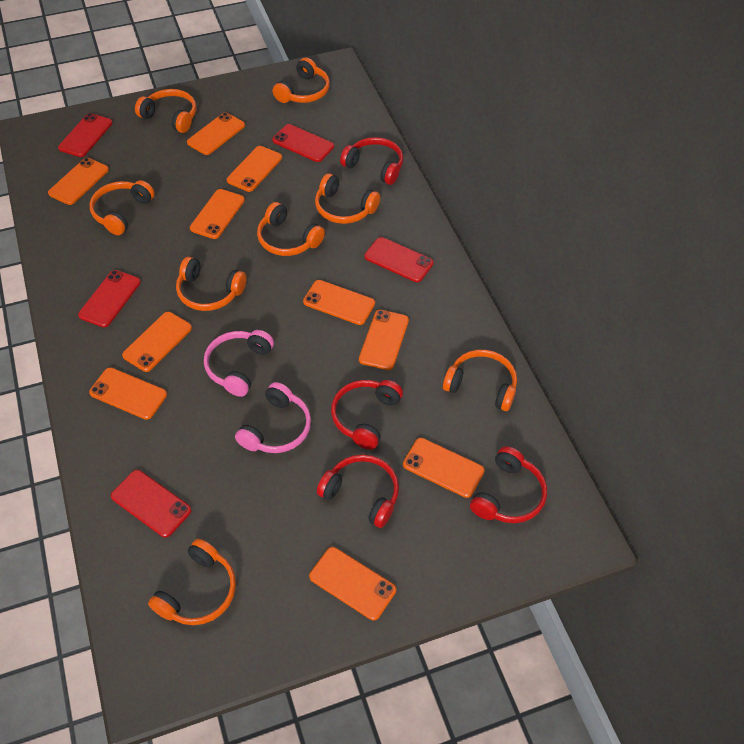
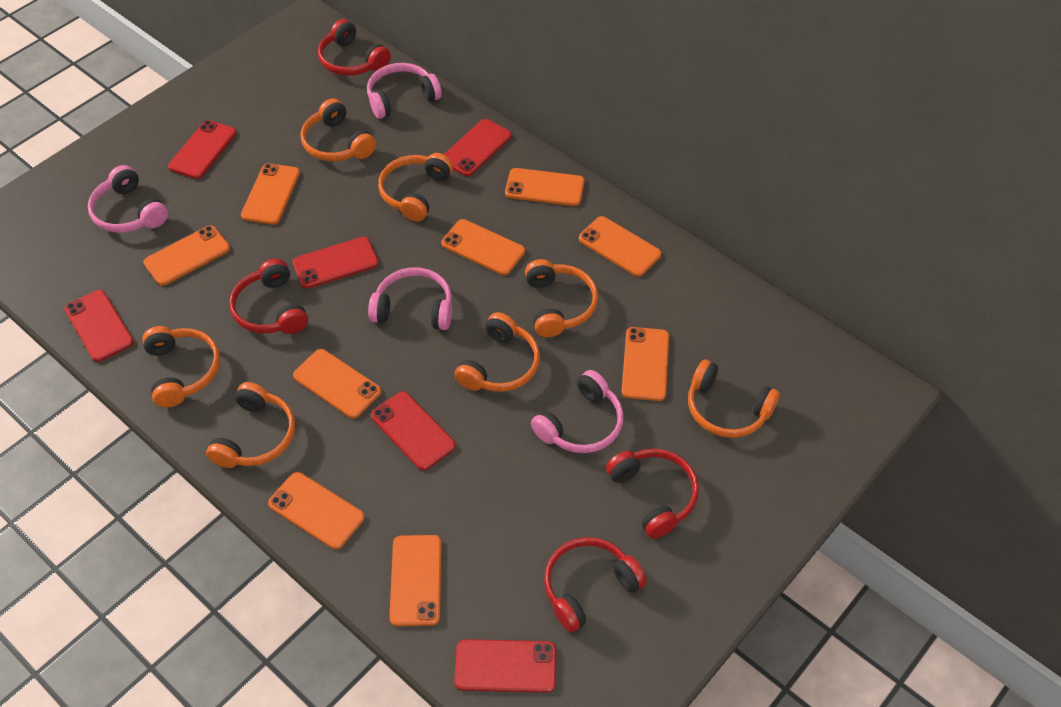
orange headphones: 8 -> 7
orange phone: 10 -> 9
pink headphones: 2 -> 4
red phone: 5 -> 6

